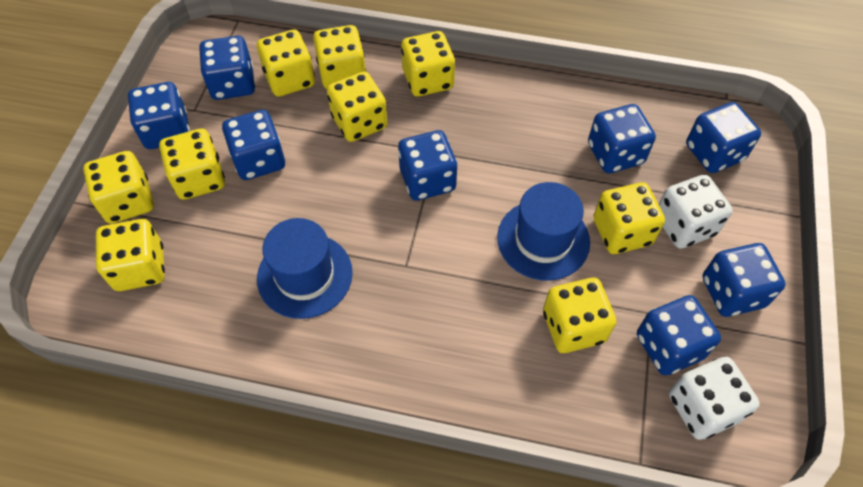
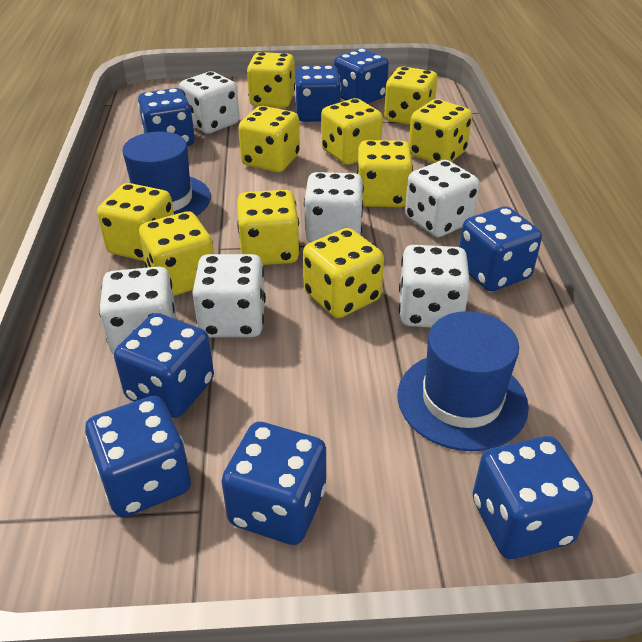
white dice: 2 -> 6
yellow dice: 9 -> 10

